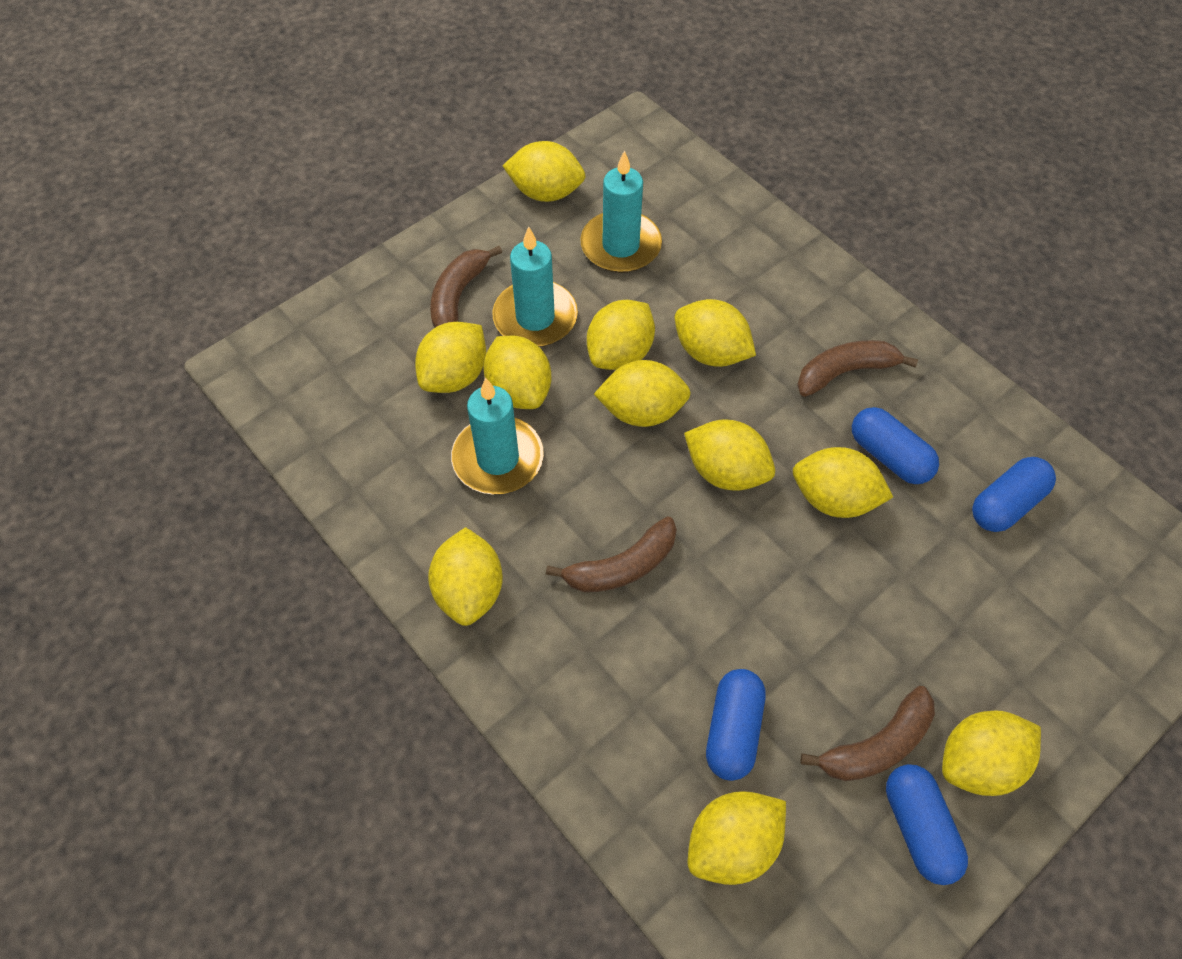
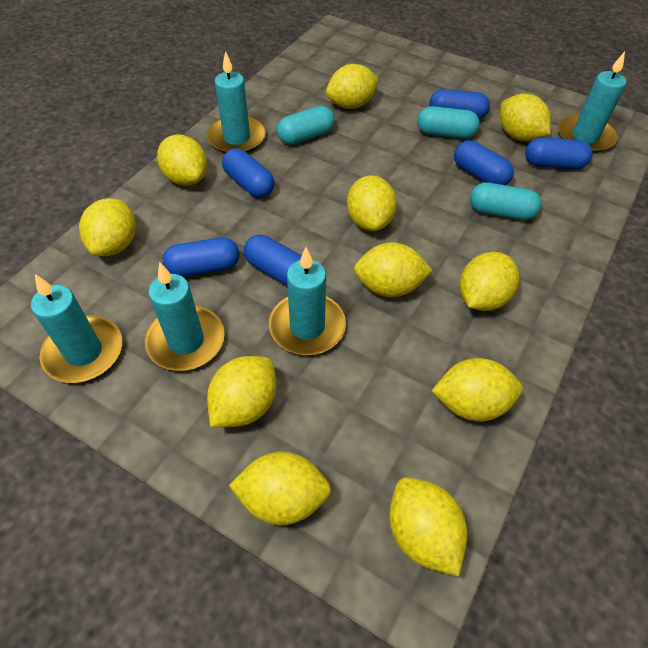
blue capsule: 4 -> 6
brown banana: 4 -> 0
turquoise candle: 3 -> 5
turquoise capsule: 0 -> 3

